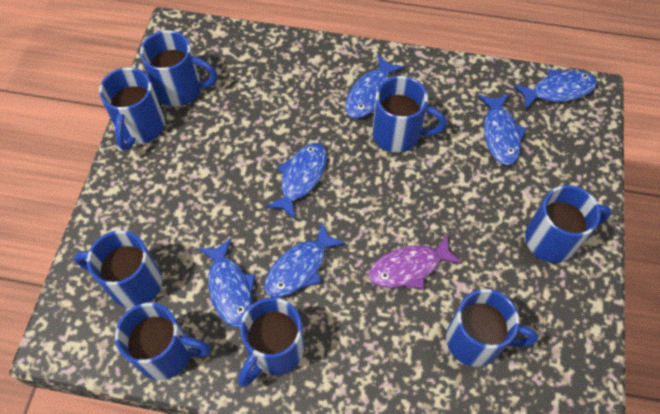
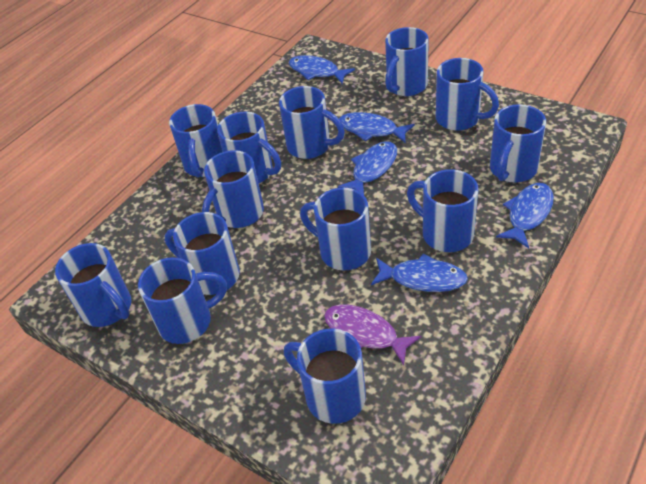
blue fish: 6 -> 5
blue mug: 8 -> 13

